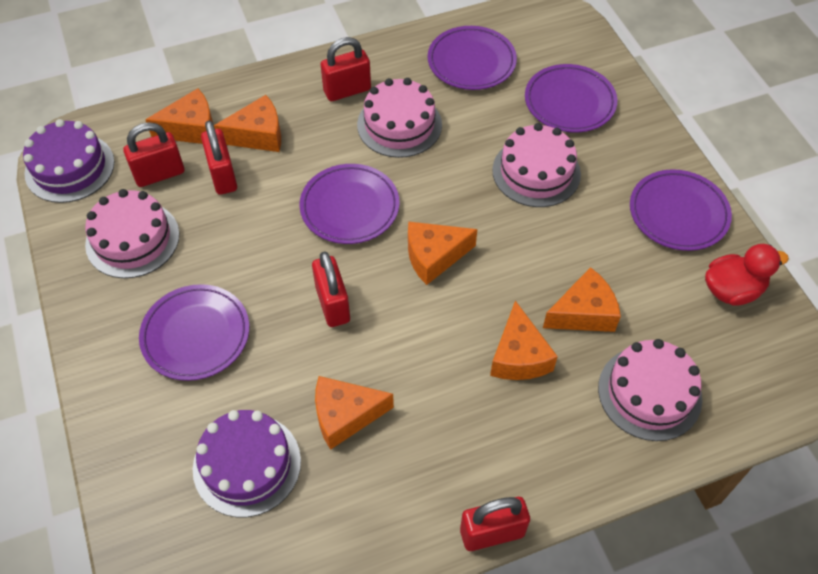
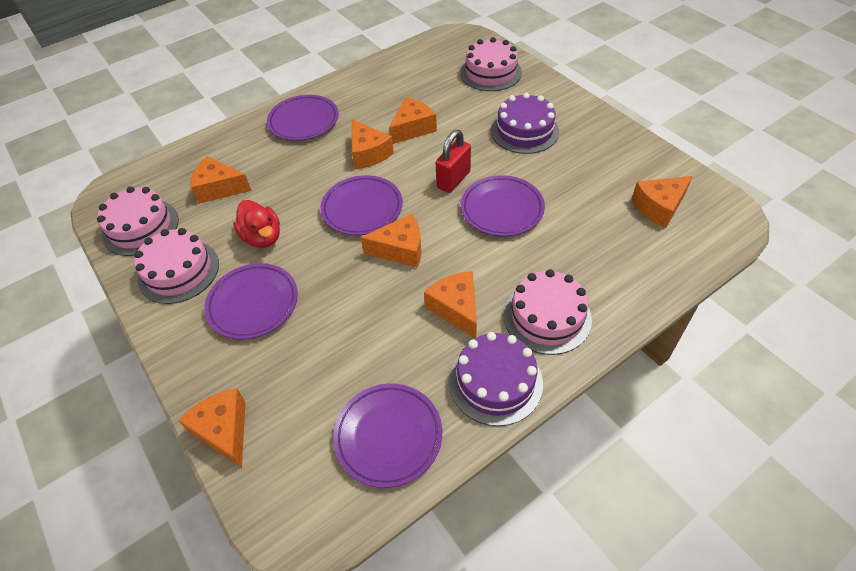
orange cheese: 6 -> 7
red padlock: 5 -> 1

